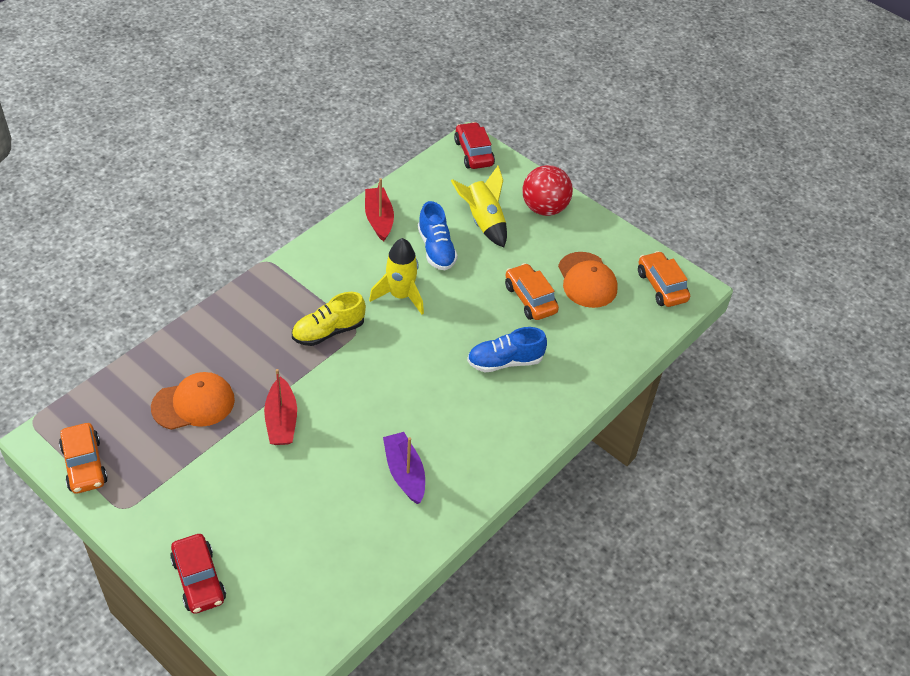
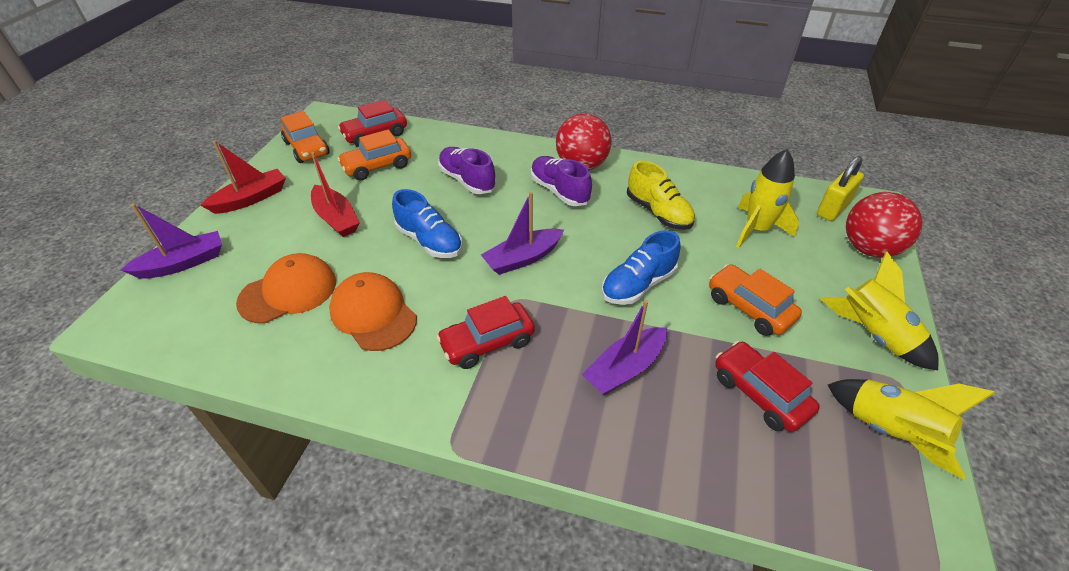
purple boat: 1 -> 3
purple shoe: 0 -> 2
red ball: 1 -> 2
red car: 2 -> 3
yellow padlock: 0 -> 1
yellow rocket: 2 -> 3

